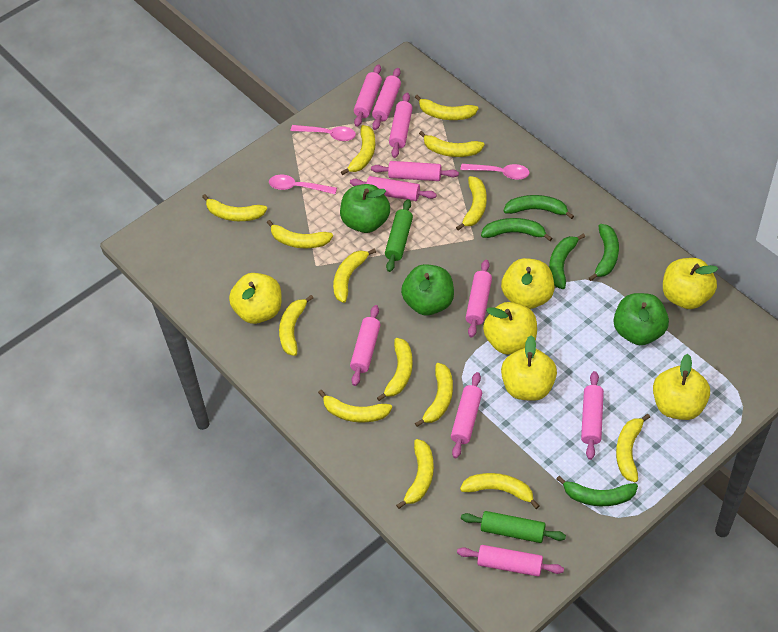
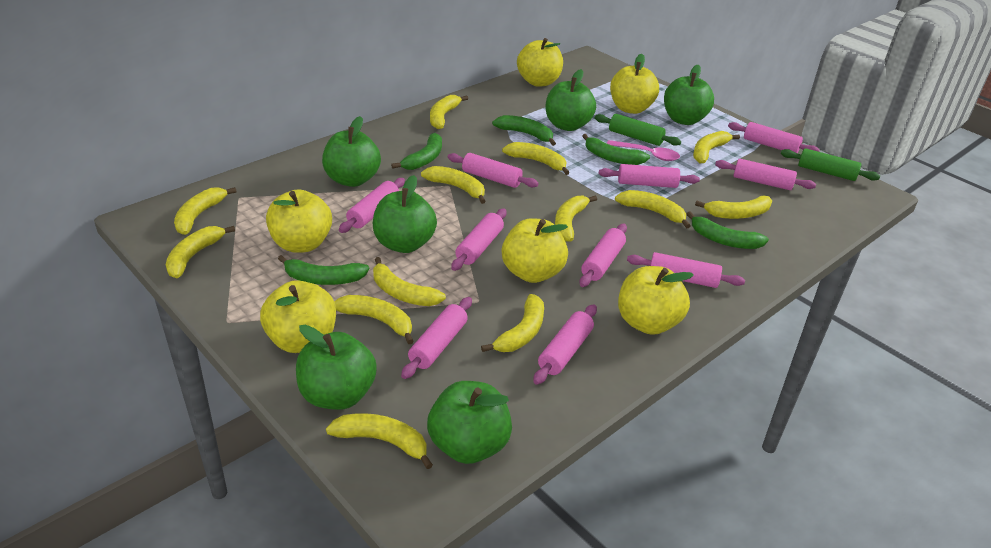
green apple: 3 -> 6
pink spoon: 3 -> 1
yellow banana: 14 -> 13

